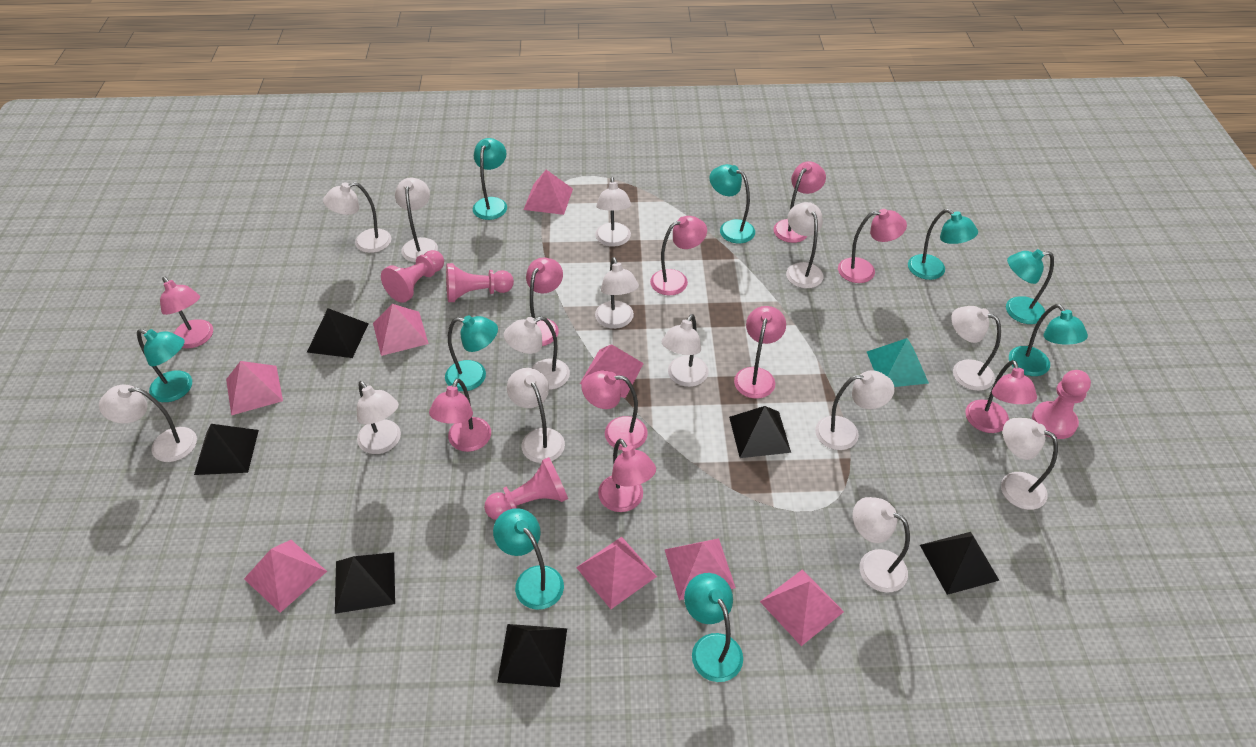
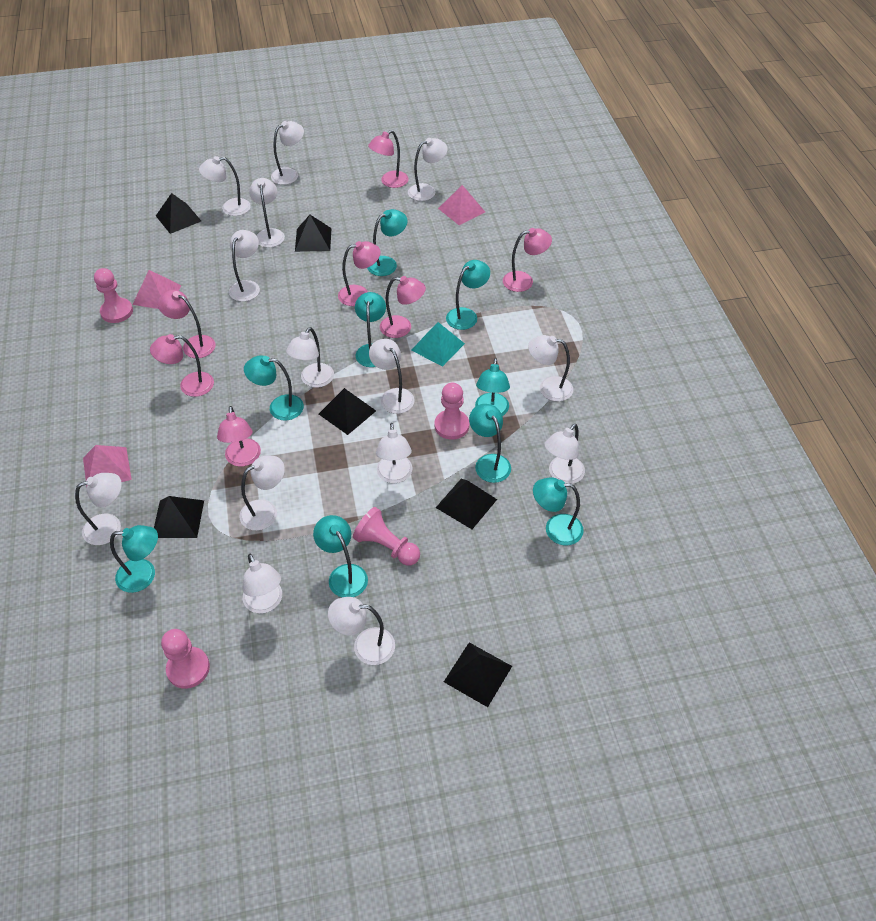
pink lamp: 10 -> 7
pink pyramid: 8 -> 3

